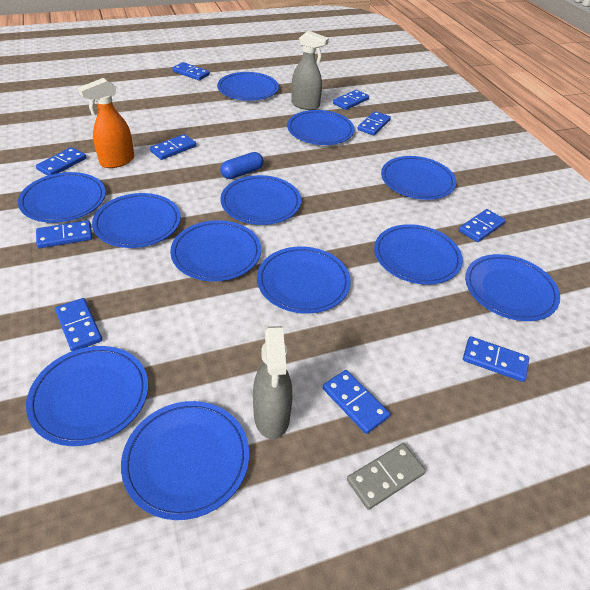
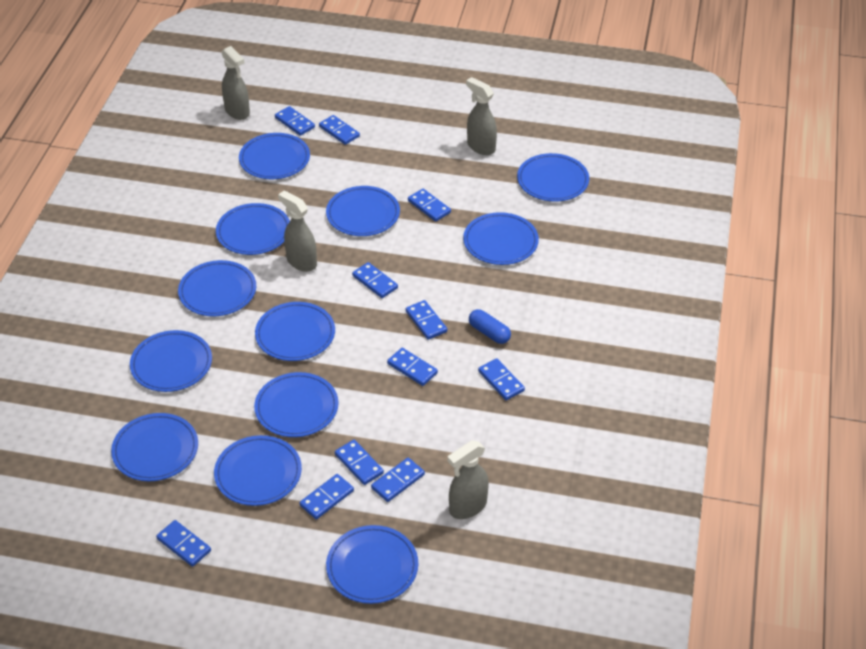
blue domino: 10 -> 11
grey domino: 1 -> 0
grey spray bottle: 2 -> 4
orange spray bottle: 1 -> 0

